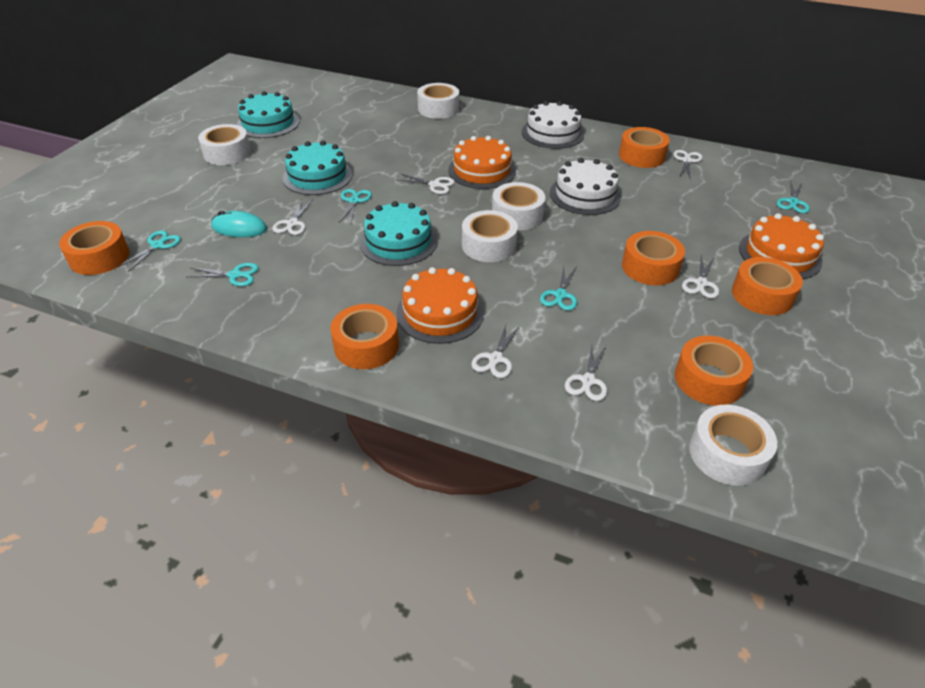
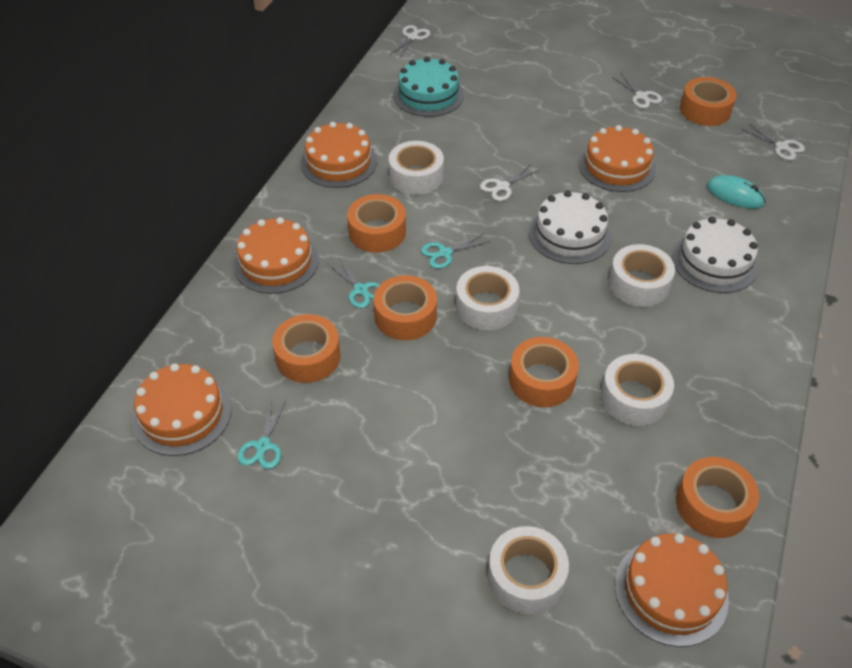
orange cake: 3 -> 5
turquoise cake: 3 -> 1
turquoise scissors: 5 -> 3
white scissors: 6 -> 4

